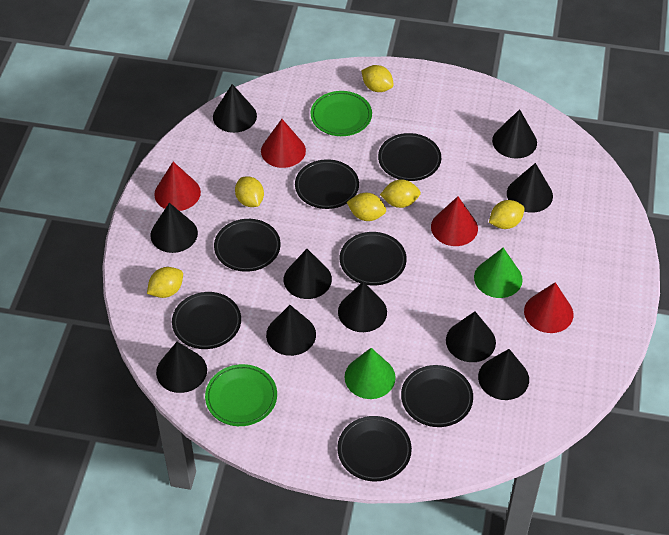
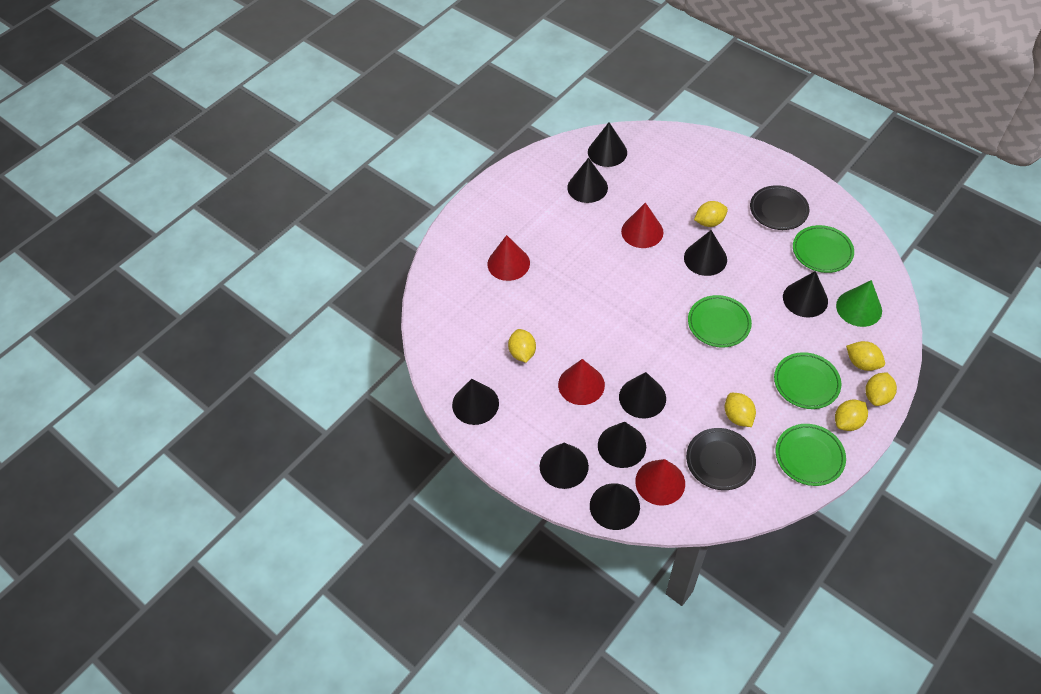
black cone: 10 -> 9
black plate: 7 -> 2
green cone: 2 -> 1
green plate: 2 -> 4

